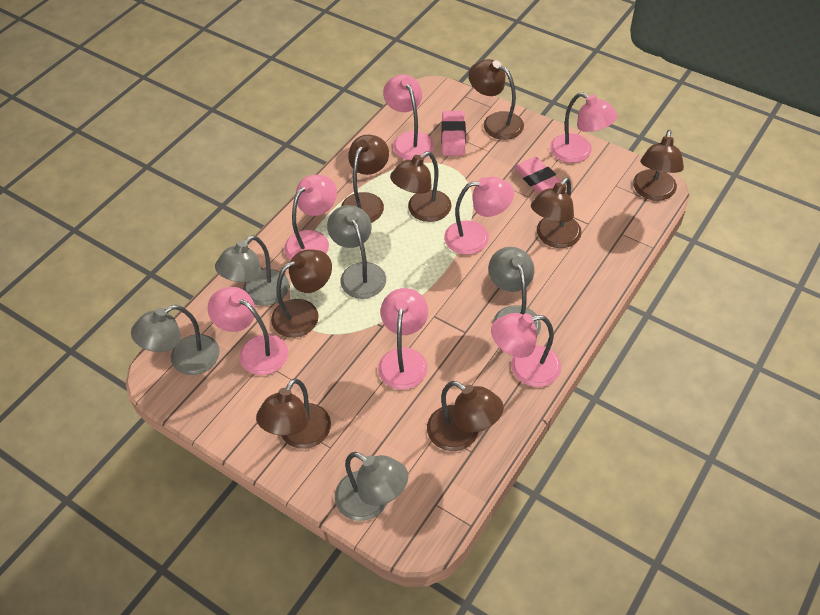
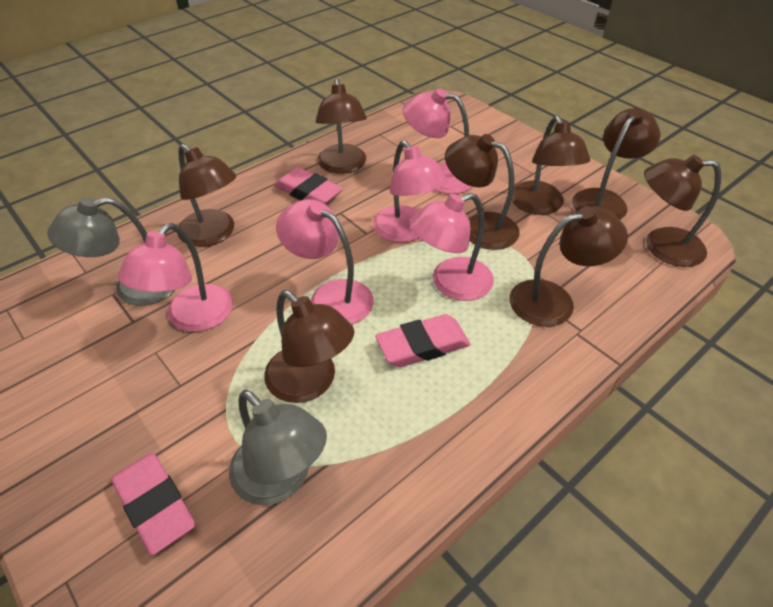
grey lamp: 5 -> 2
pink eraser: 2 -> 3
pink lamp: 7 -> 5

